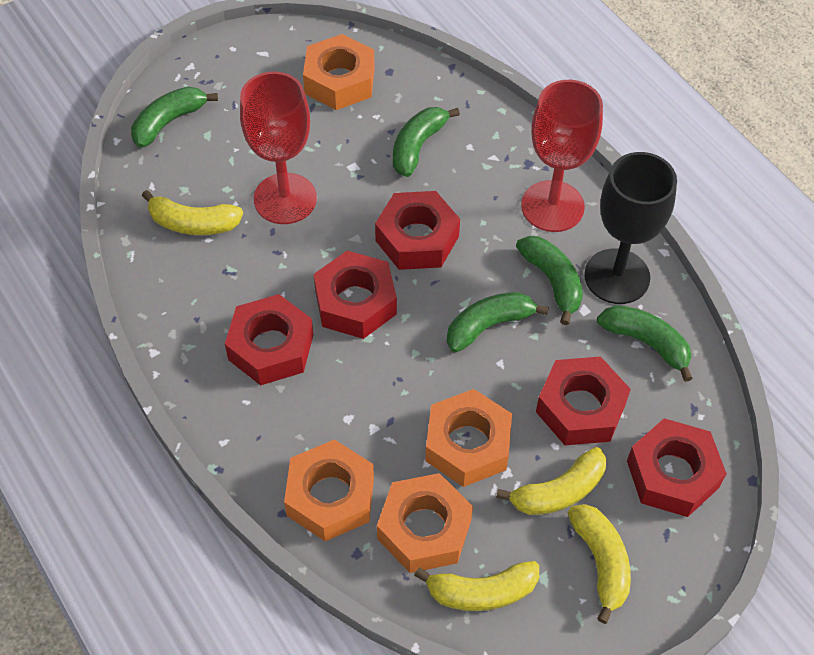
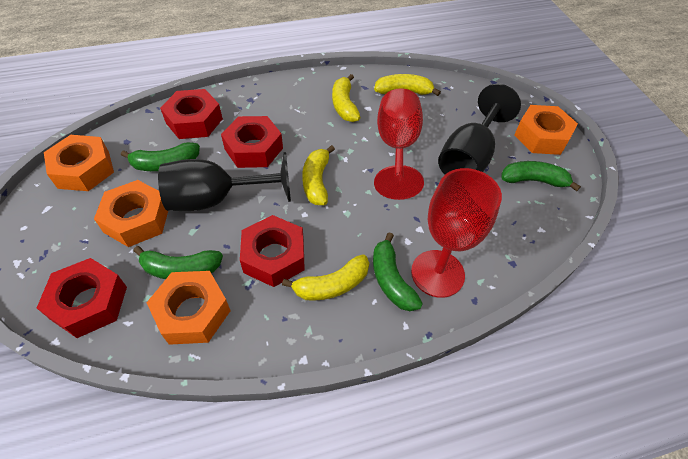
black goblet: 1 -> 2
green banana: 5 -> 4
red nut: 5 -> 4

